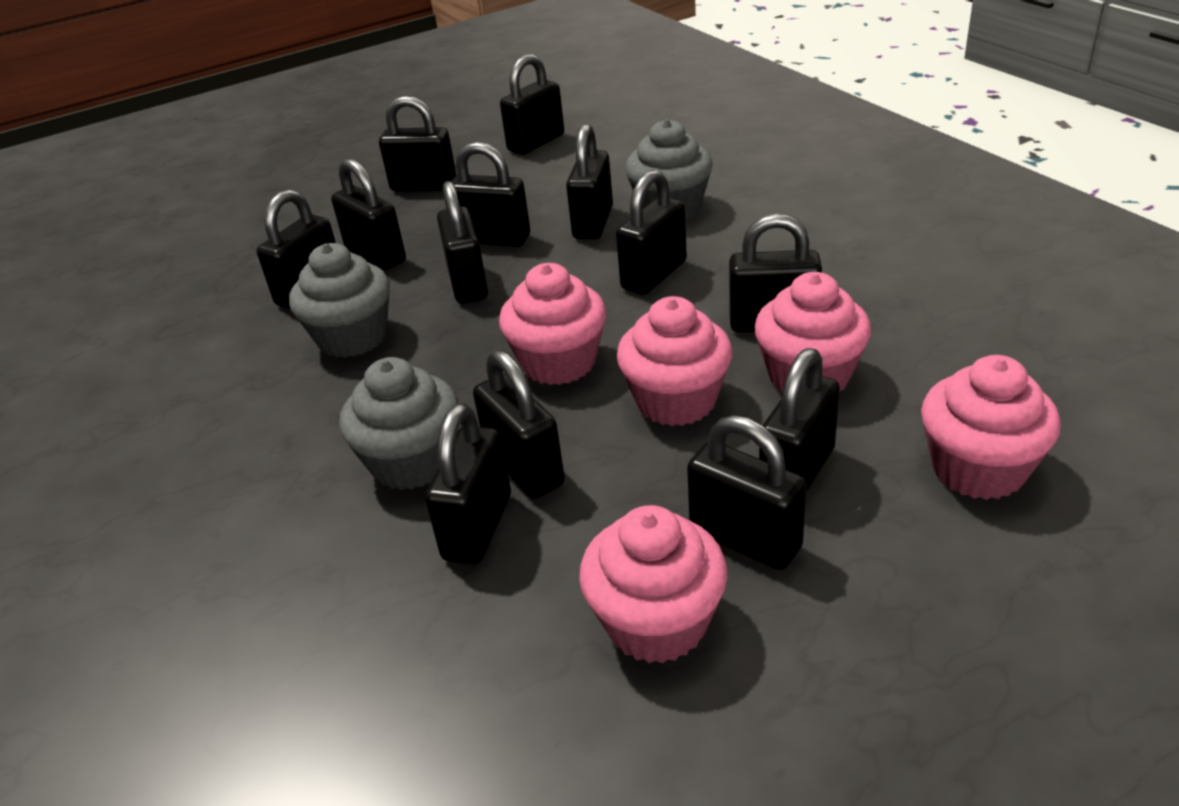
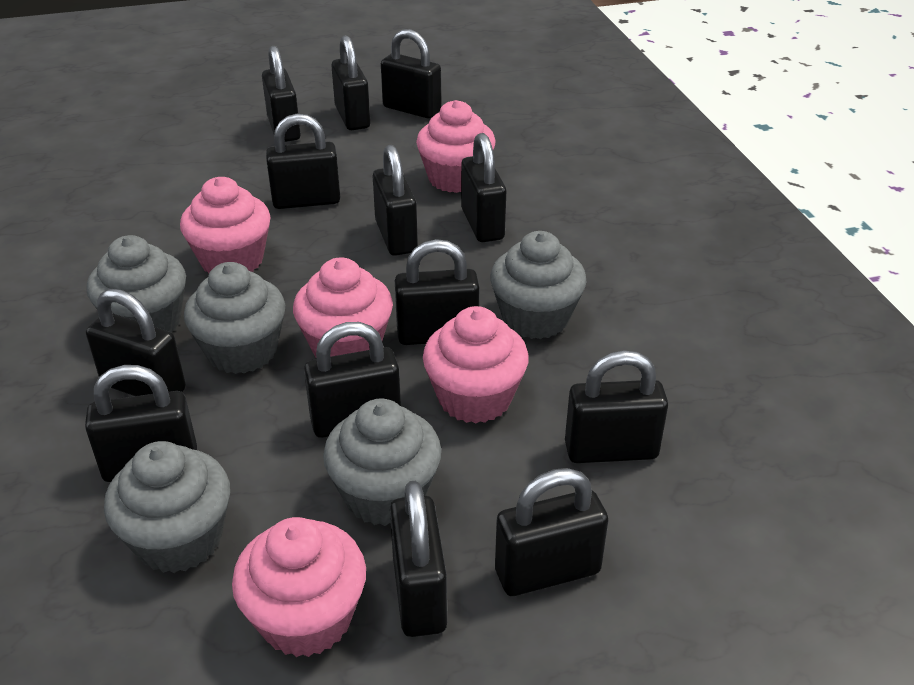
grey cupcake: 3 -> 5

